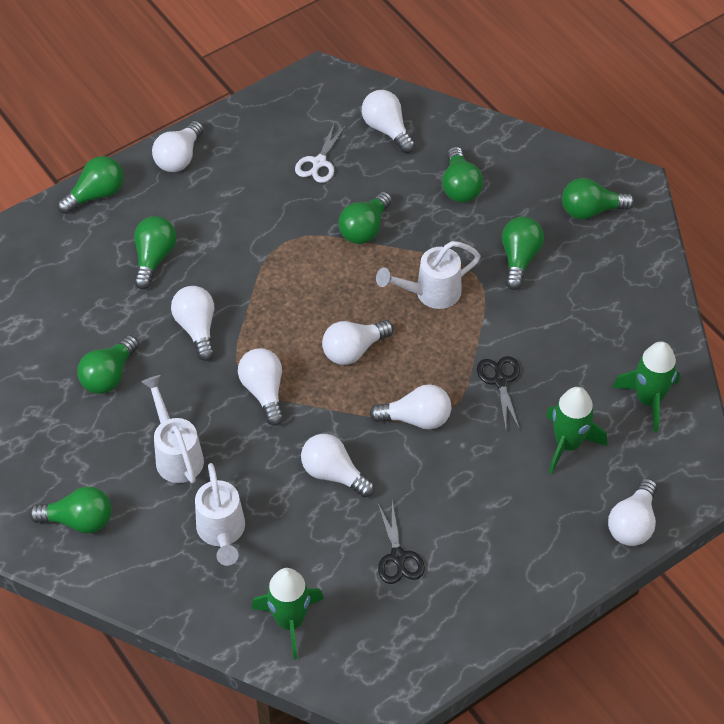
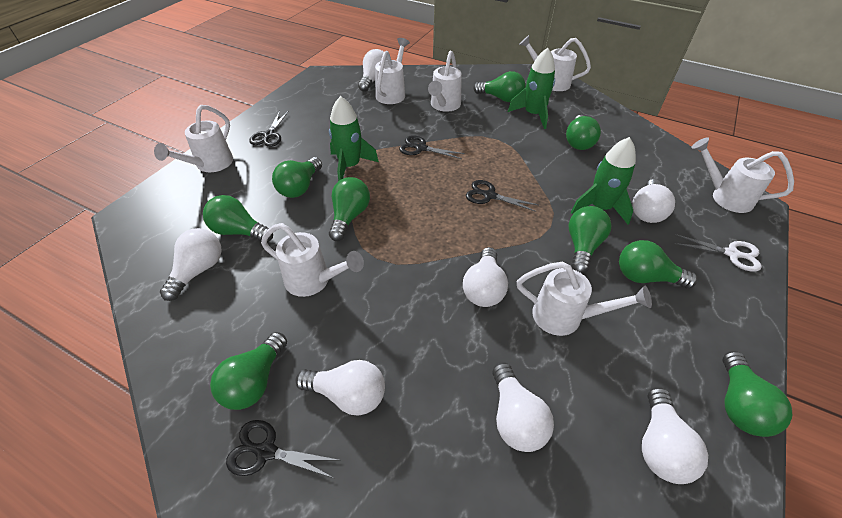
black scissors: 2 -> 4
green light bulb: 8 -> 9
white light bulb: 8 -> 7
white watering can: 3 -> 7

